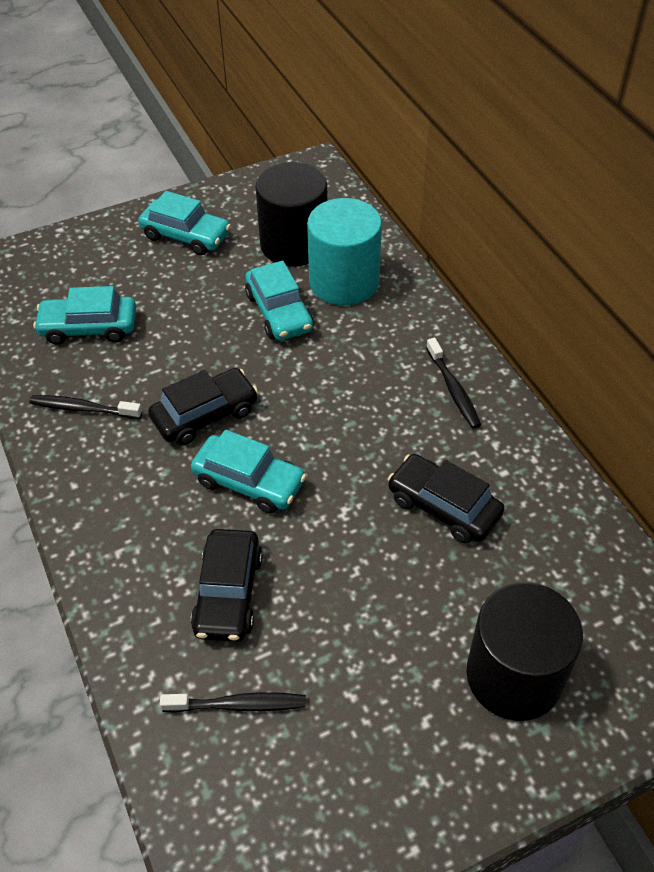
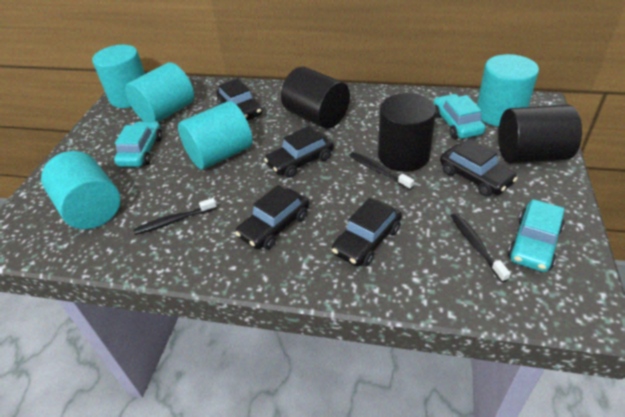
black car: 3 -> 5
black cylinder: 2 -> 3
turquoise car: 4 -> 3
turquoise cylinder: 1 -> 5

